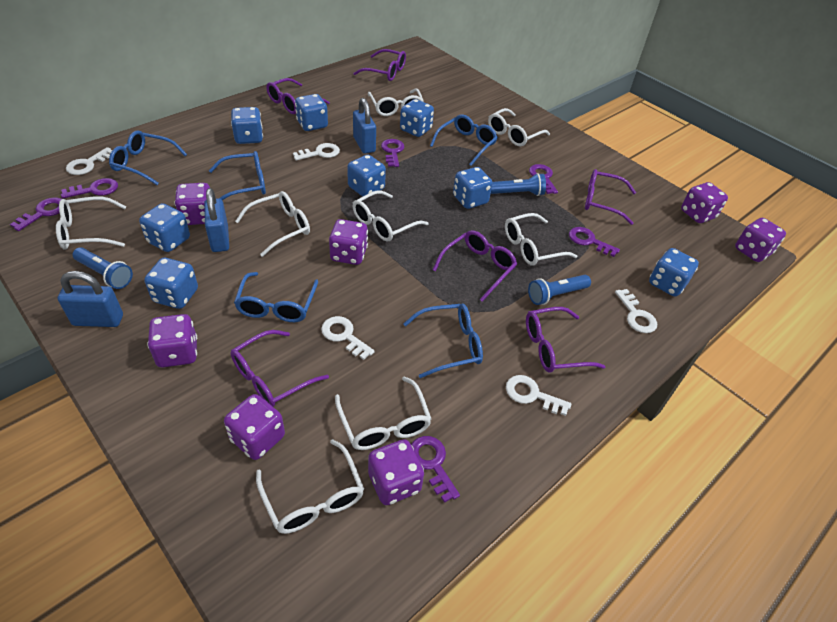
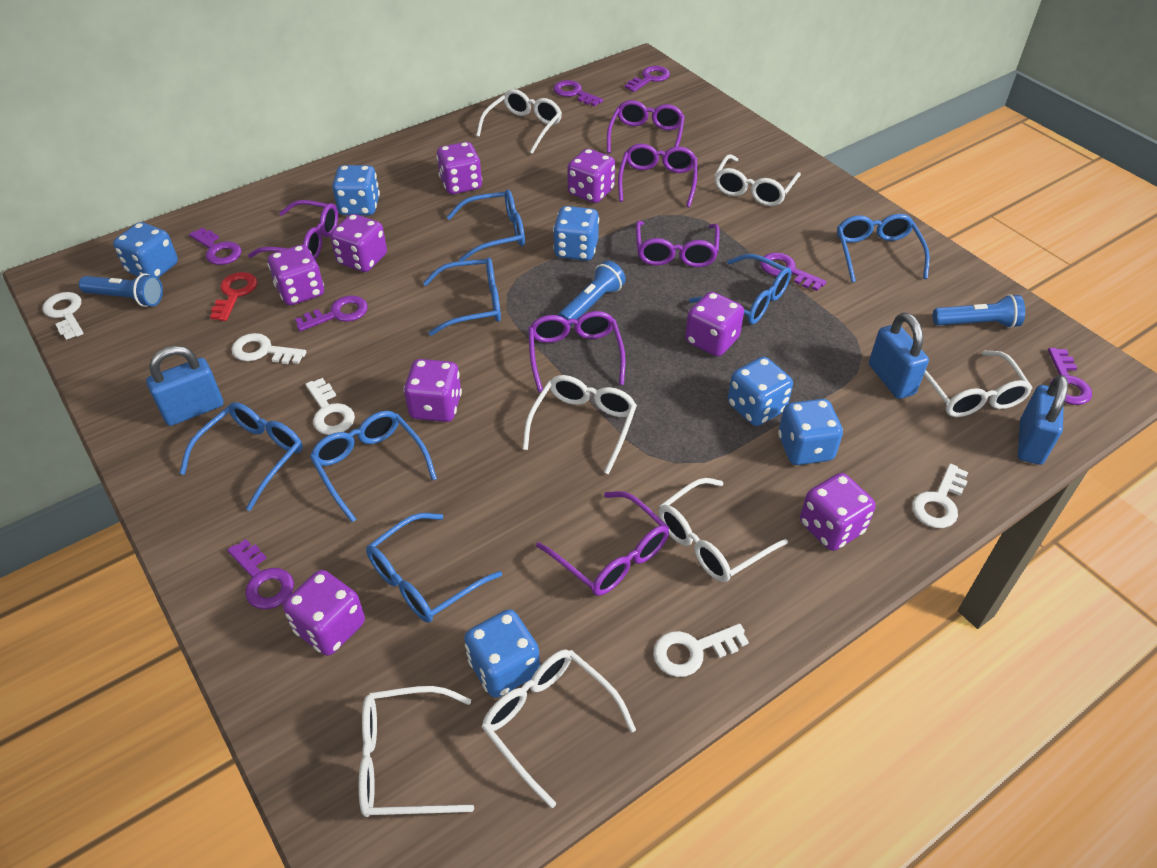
blue dice: 8 -> 6
blue glasses: 5 -> 7
purple dice: 7 -> 8
purple key: 6 -> 7
red key: 0 -> 1
white glasses: 8 -> 7

